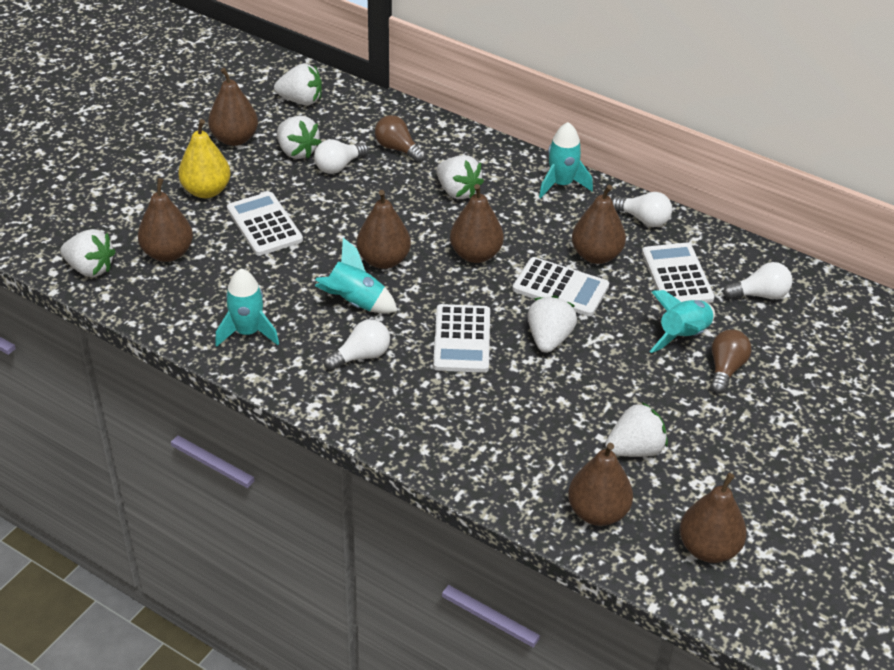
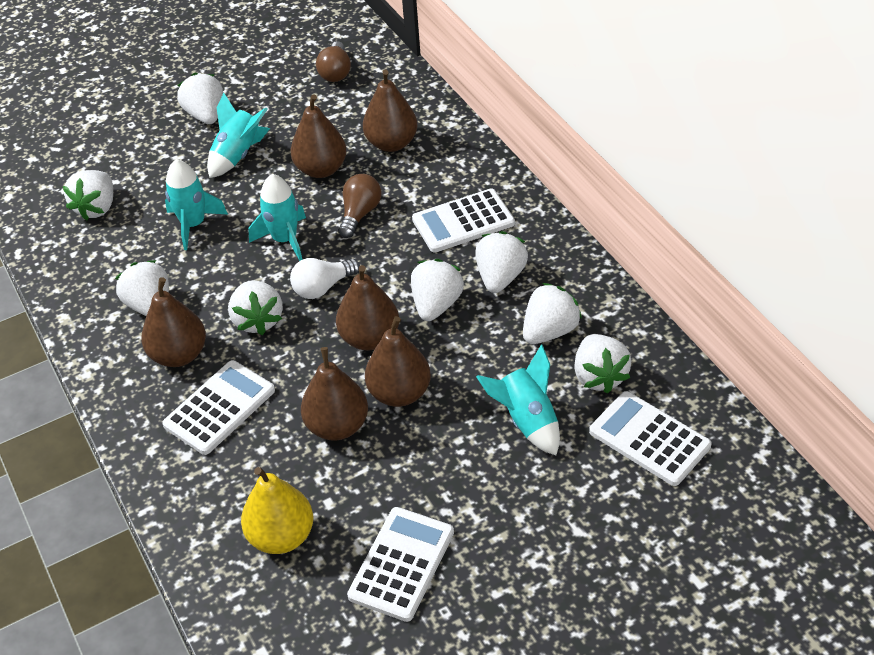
brown pear: 7 -> 6
white light bulb: 4 -> 1
white strawberry: 6 -> 8

